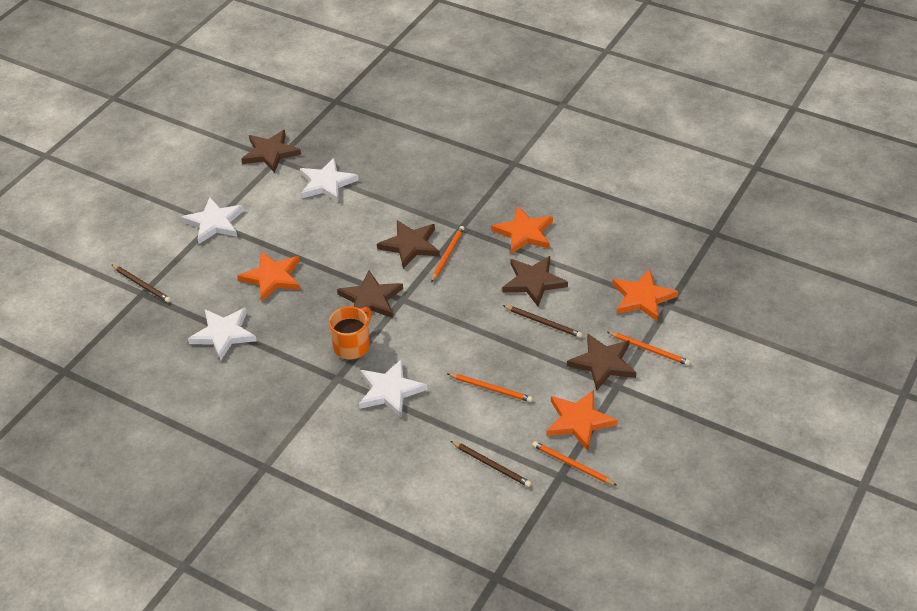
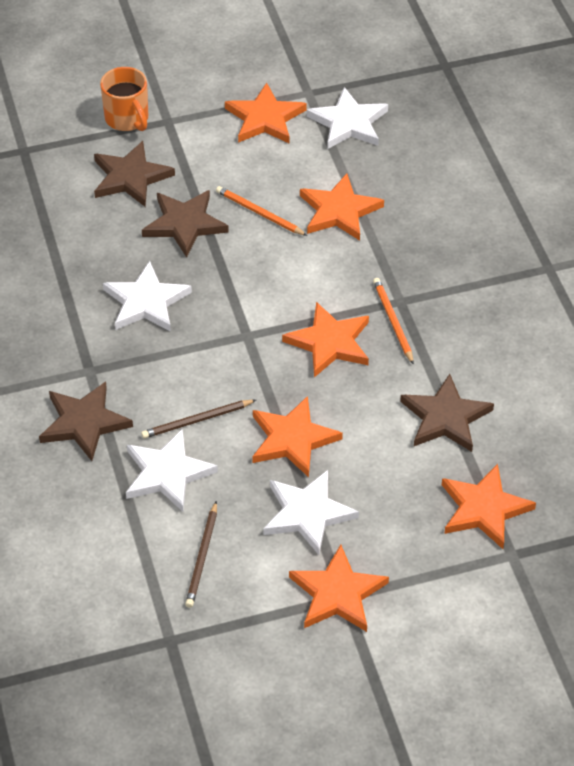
brown pencil: 3 -> 2
brown star: 5 -> 4
orange pencil: 4 -> 2
orange star: 4 -> 6

